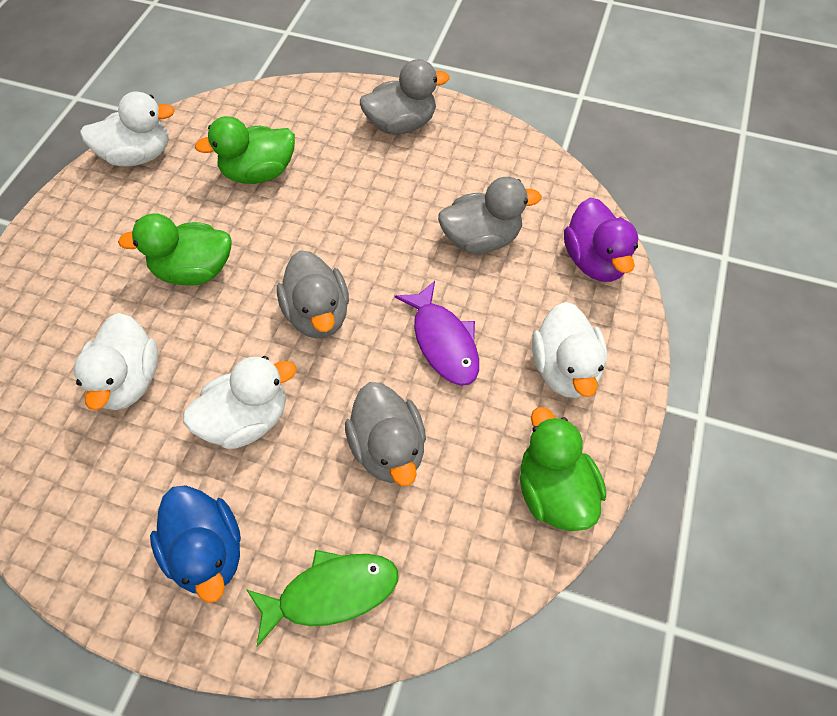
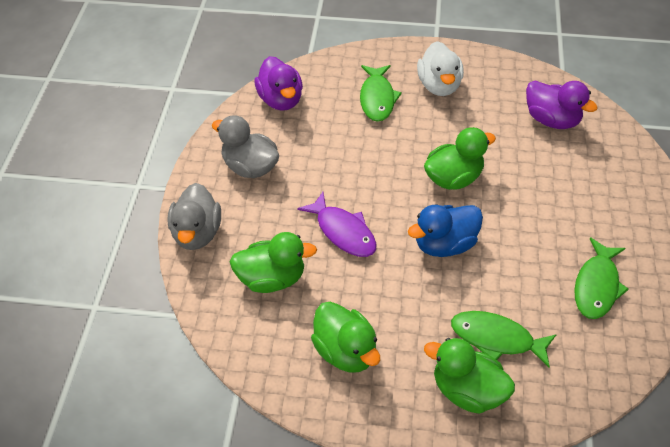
green duck: 3 -> 4
green fish: 1 -> 3
grey duck: 4 -> 2
purple duck: 1 -> 2
white duck: 4 -> 1

